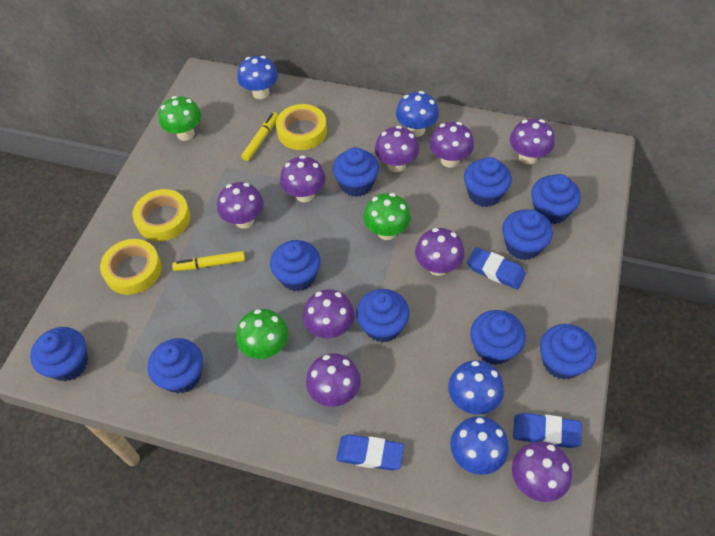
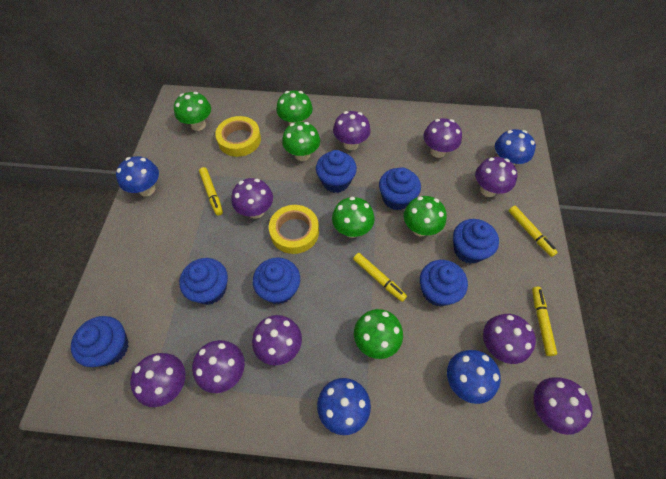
blue cupcake: 10 -> 7
blue eraser: 3 -> 0
green mushroom: 3 -> 6
yellow marker: 2 -> 4
yellow tape: 3 -> 2

